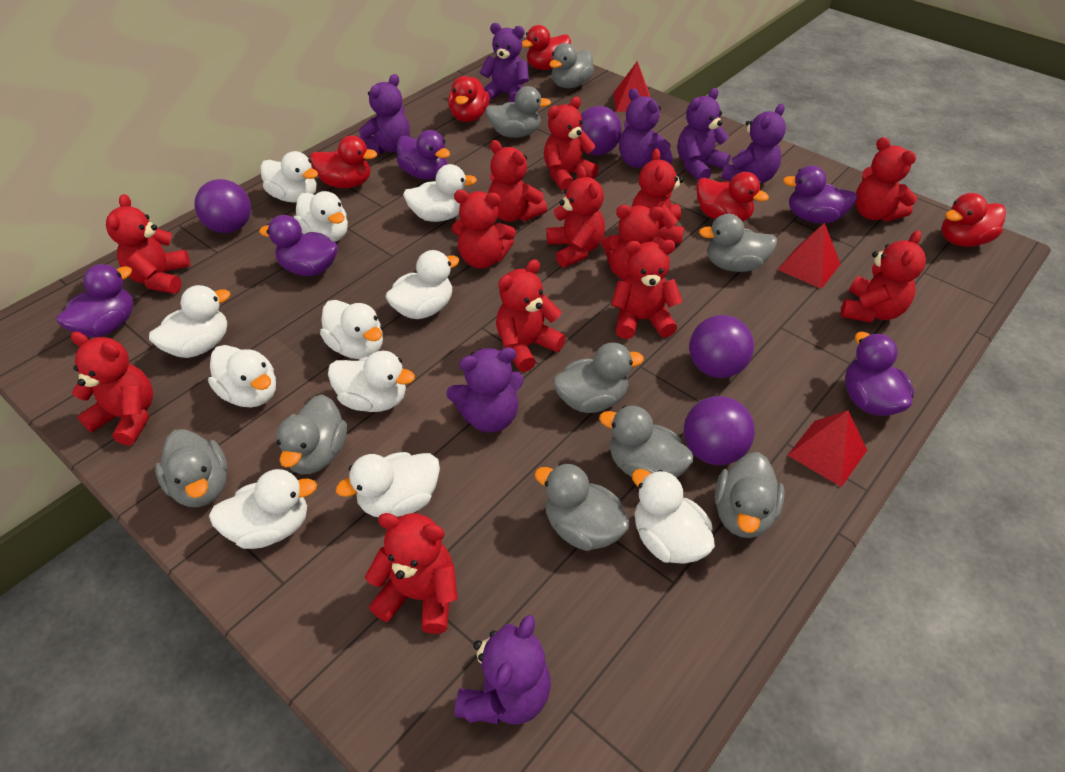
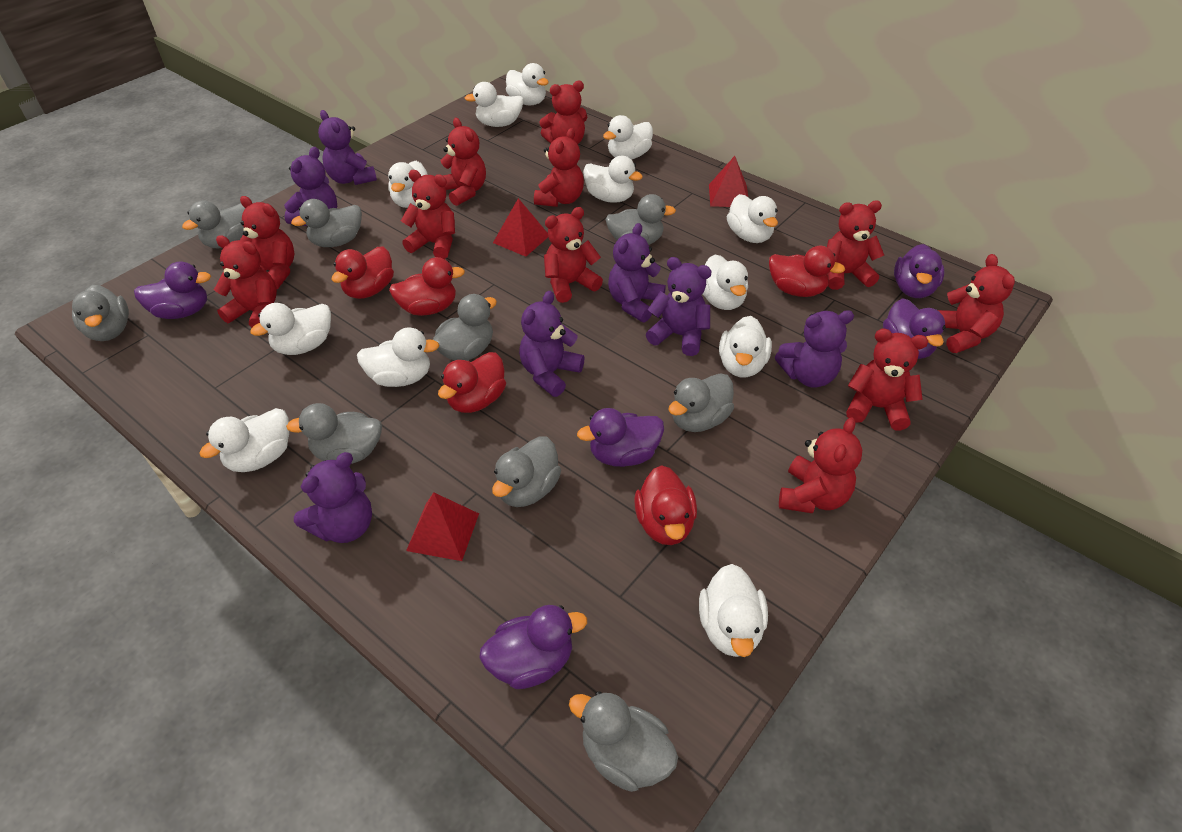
purple ball: 4 -> 0
red teddy bear: 13 -> 11
white duck: 11 -> 12

